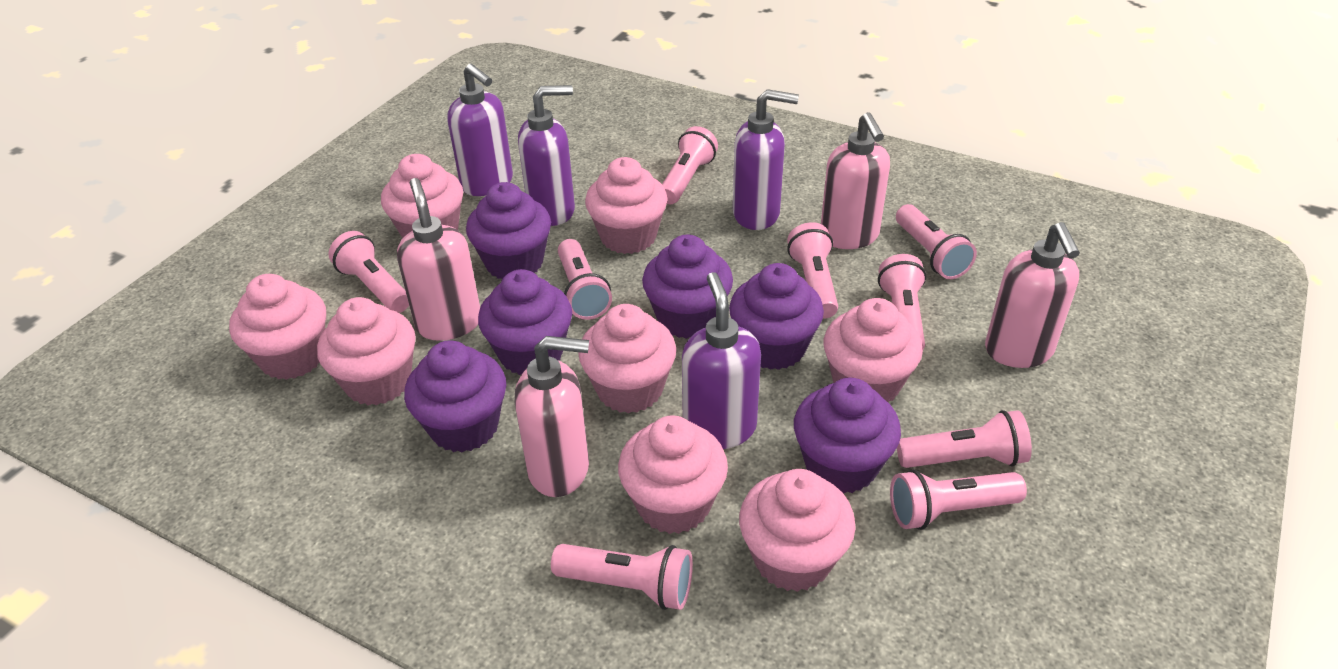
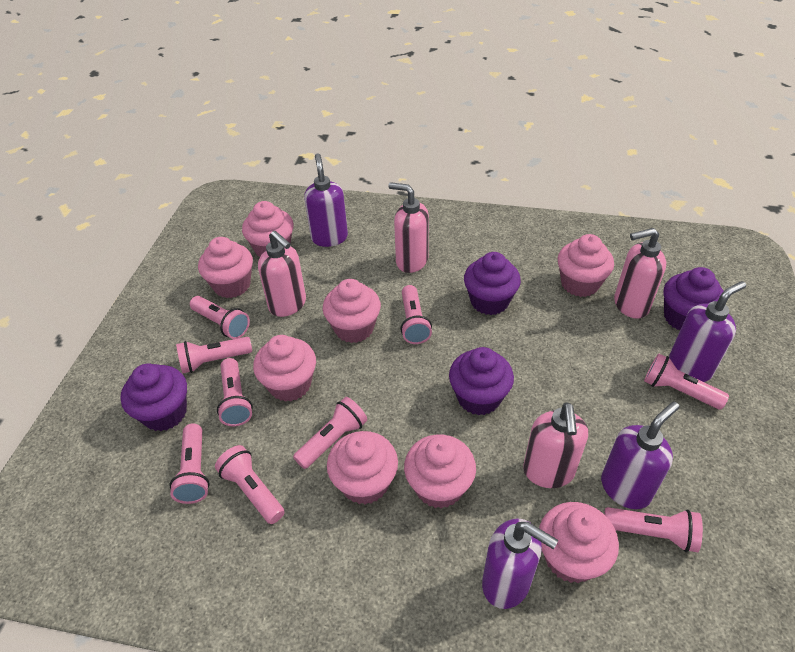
purple cupcake: 6 -> 4

